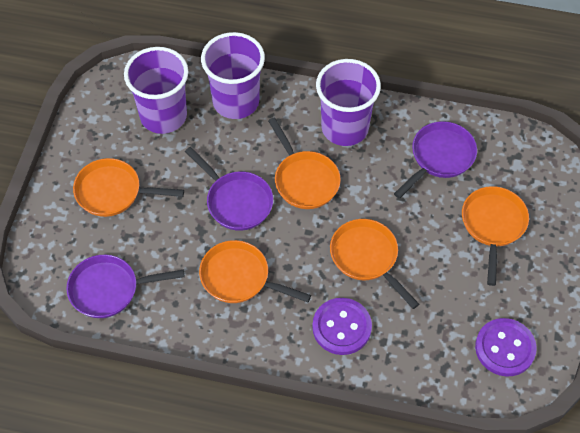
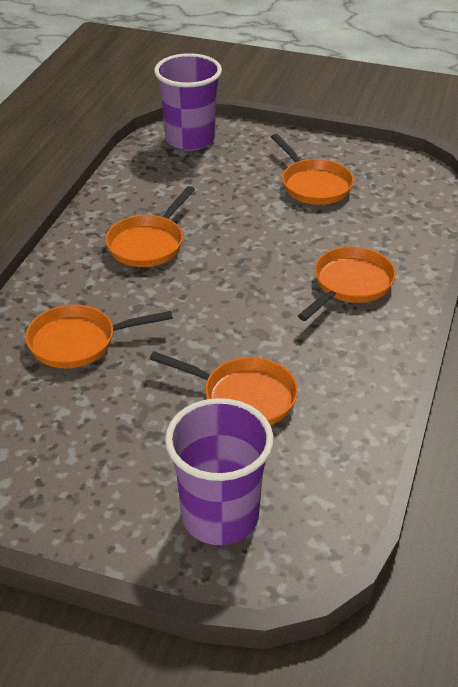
purple button: 2 -> 0
purple cup: 3 -> 2
purple pan: 3 -> 0

